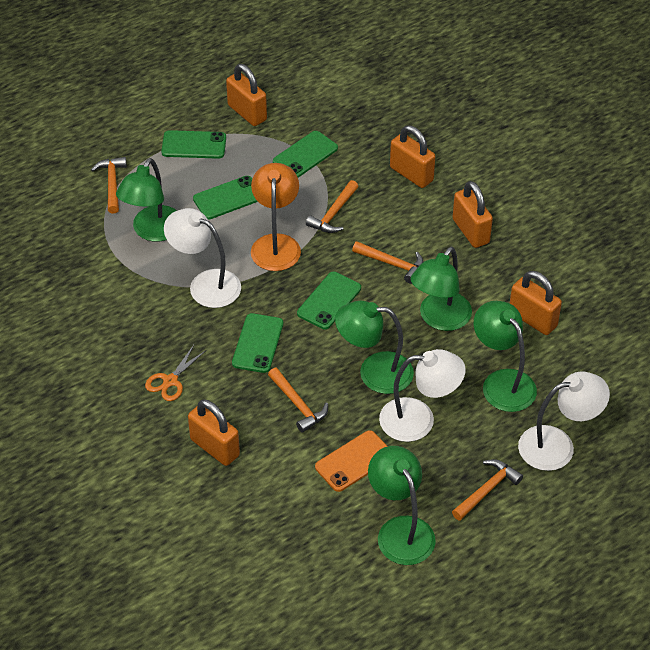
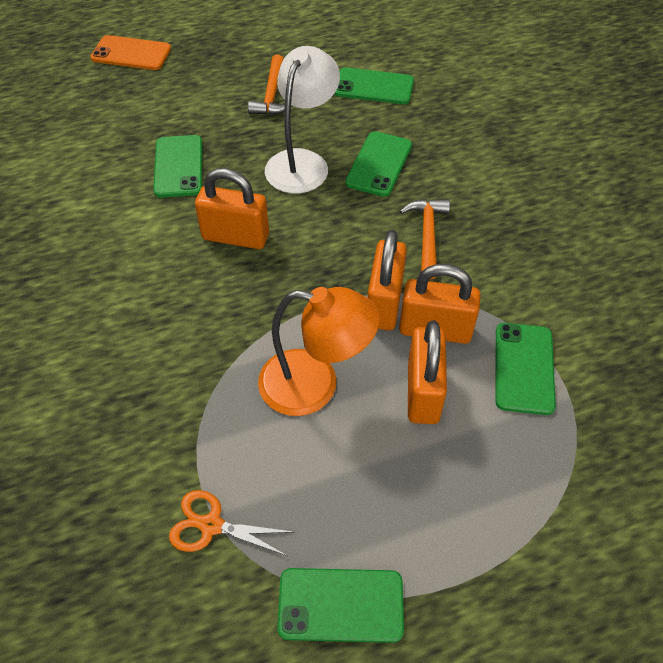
green lamp: 5 -> 0
orange hammer: 5 -> 2
orange padlock: 5 -> 4
white lamp: 3 -> 1

